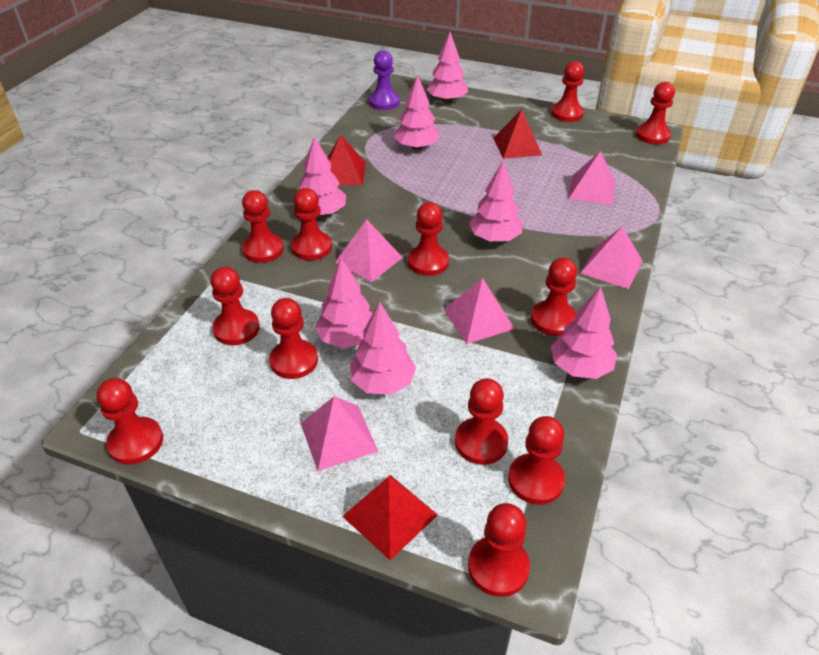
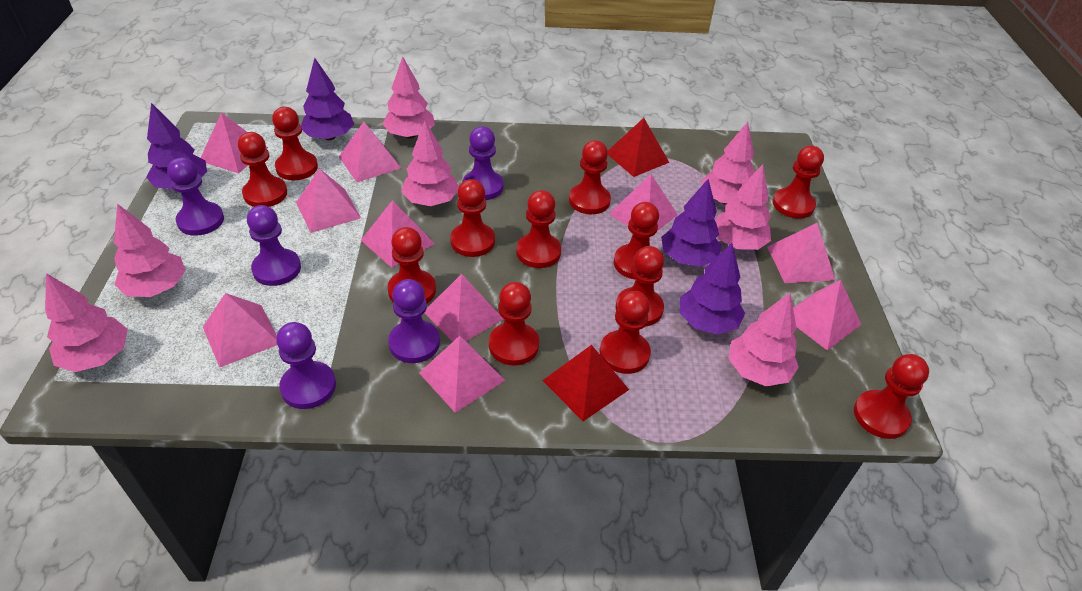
pink pyramid: 5 -> 10
purple pawn: 1 -> 5
purple tree: 0 -> 4
red pyramid: 3 -> 2

